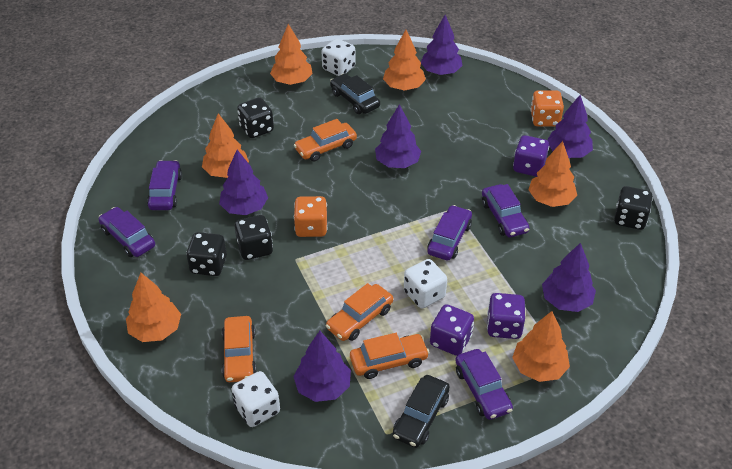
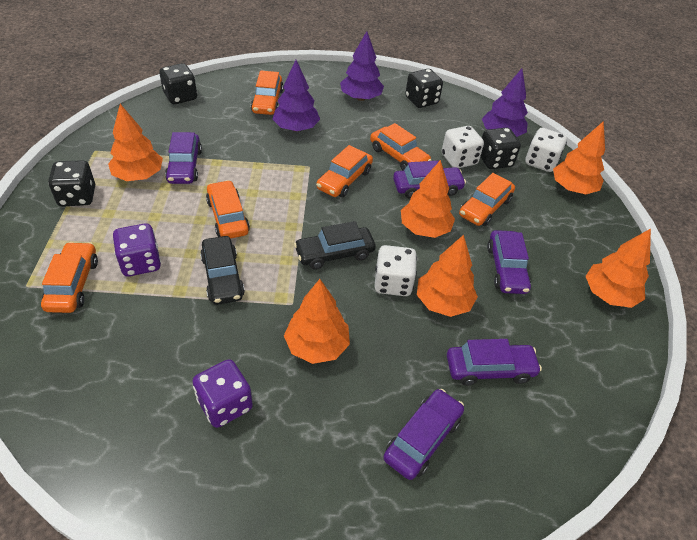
orange car: 4 -> 6
orange dice: 2 -> 0
purple dice: 3 -> 2
purple tree: 6 -> 3

